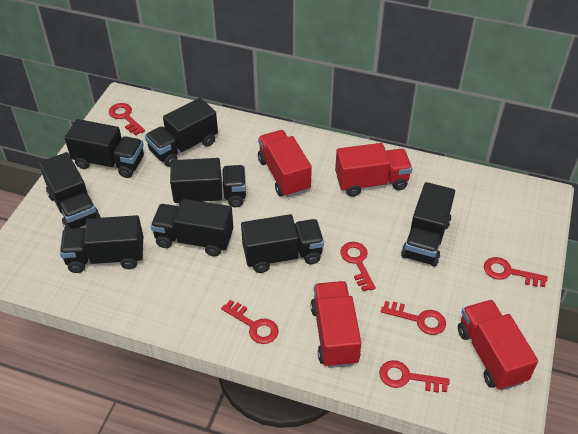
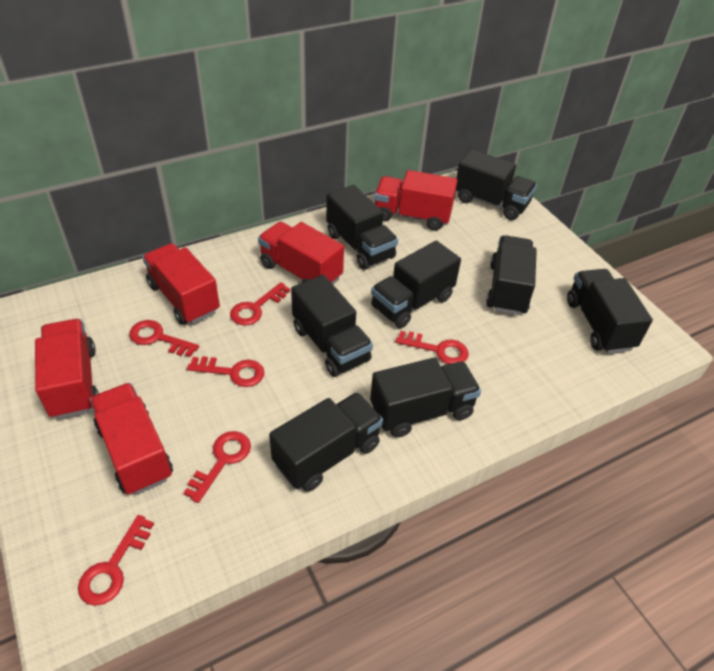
red truck: 4 -> 5

